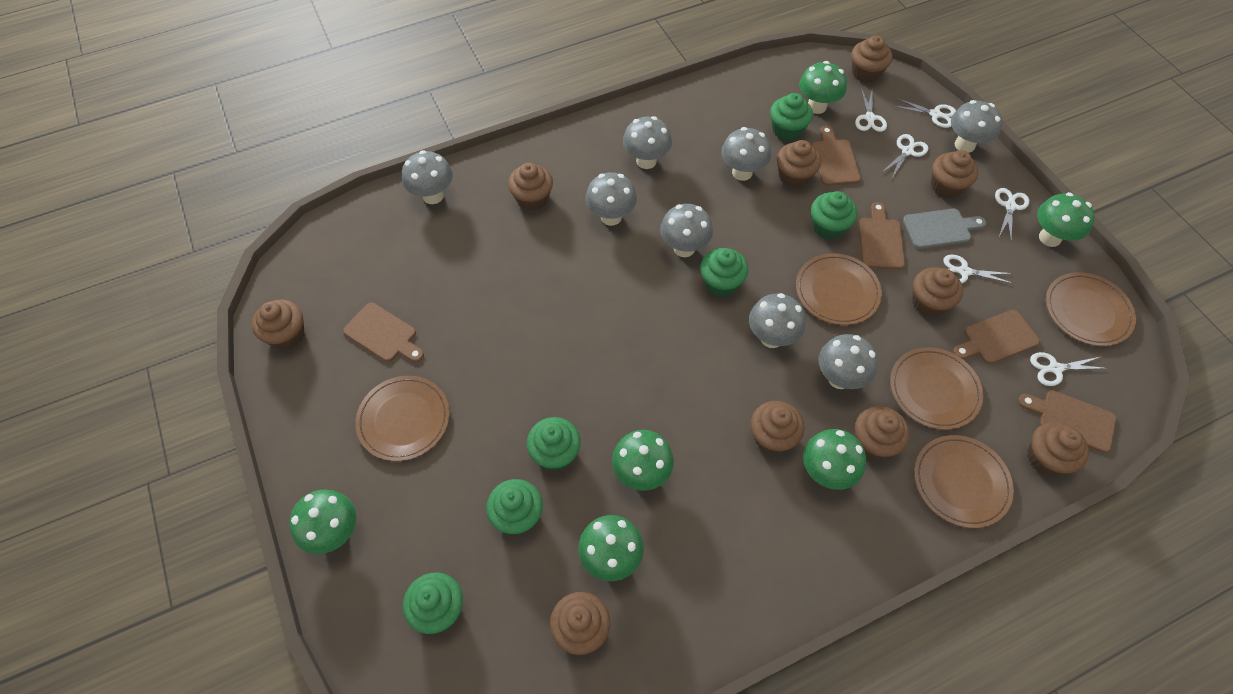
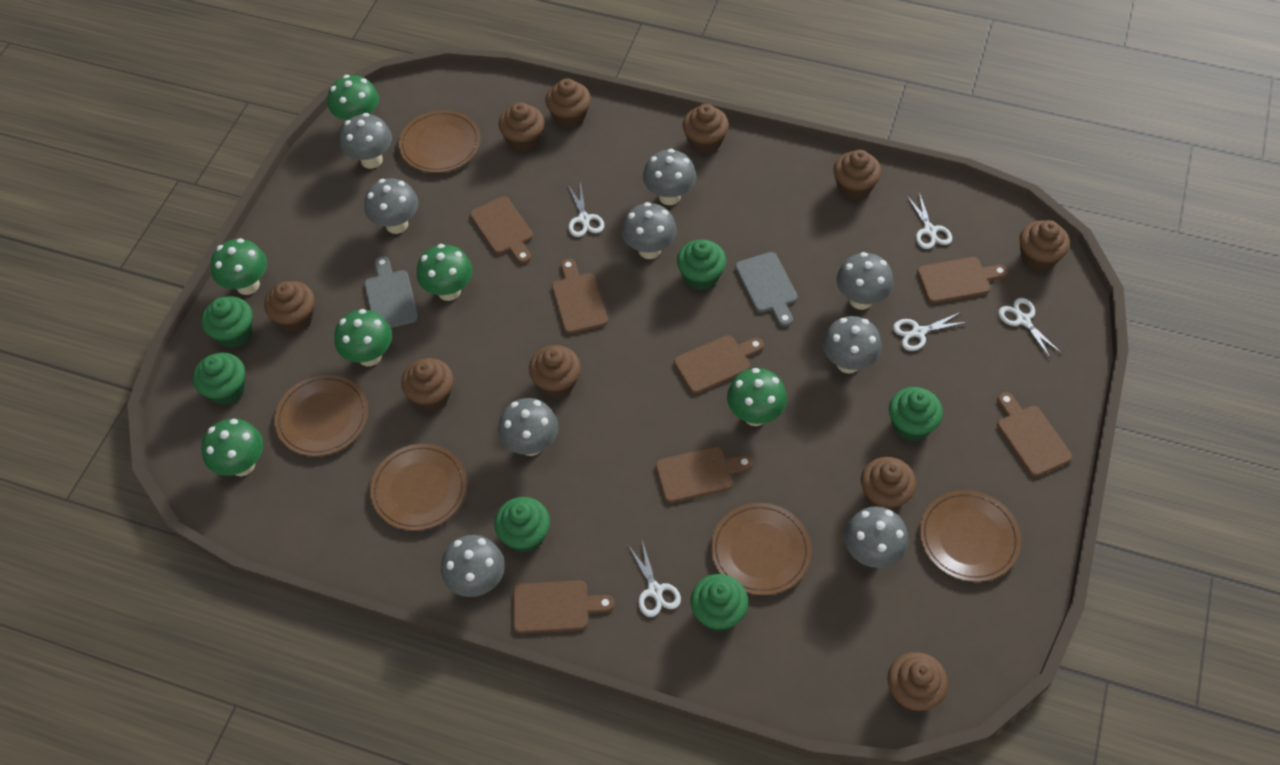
brown cutting board: 5 -> 7
grey cutting board: 1 -> 2
grey mushroom: 8 -> 9
white scissors: 6 -> 5

